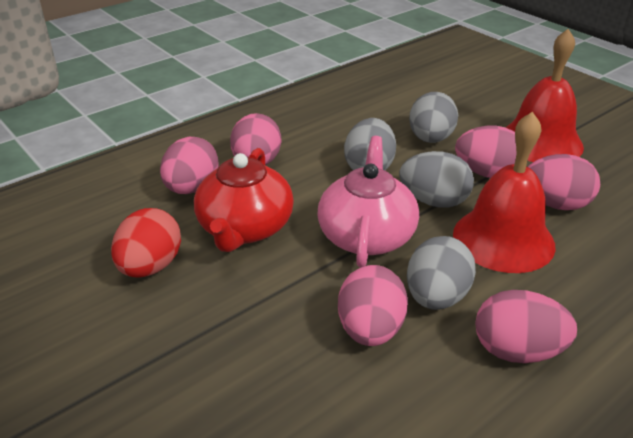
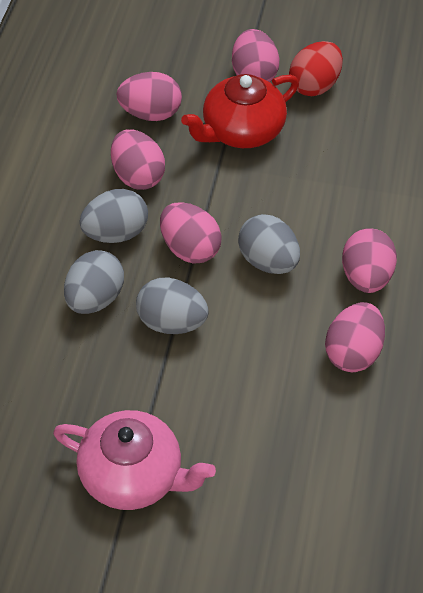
red bell: 2 -> 0

